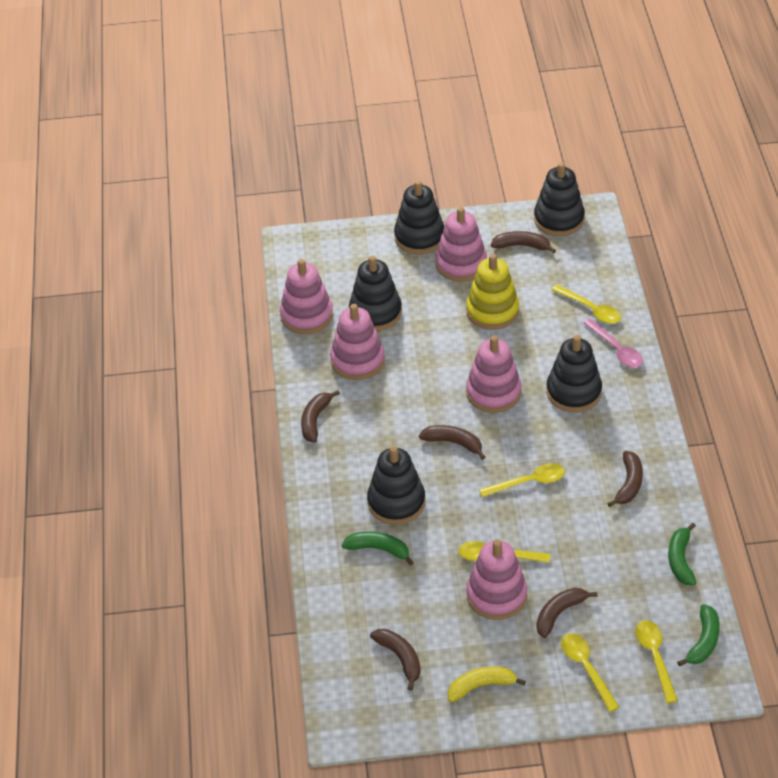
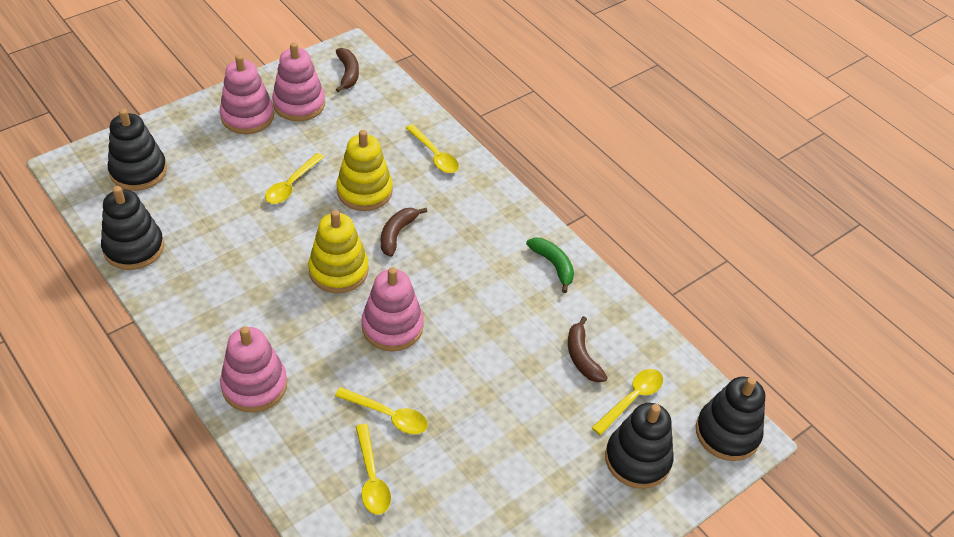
black stacking toy: 5 -> 4
brown banana: 6 -> 3
green banana: 3 -> 1
pink spoon: 1 -> 0
pink stacking toy: 5 -> 4
yellow banana: 1 -> 0
yellow stacking toy: 1 -> 2

